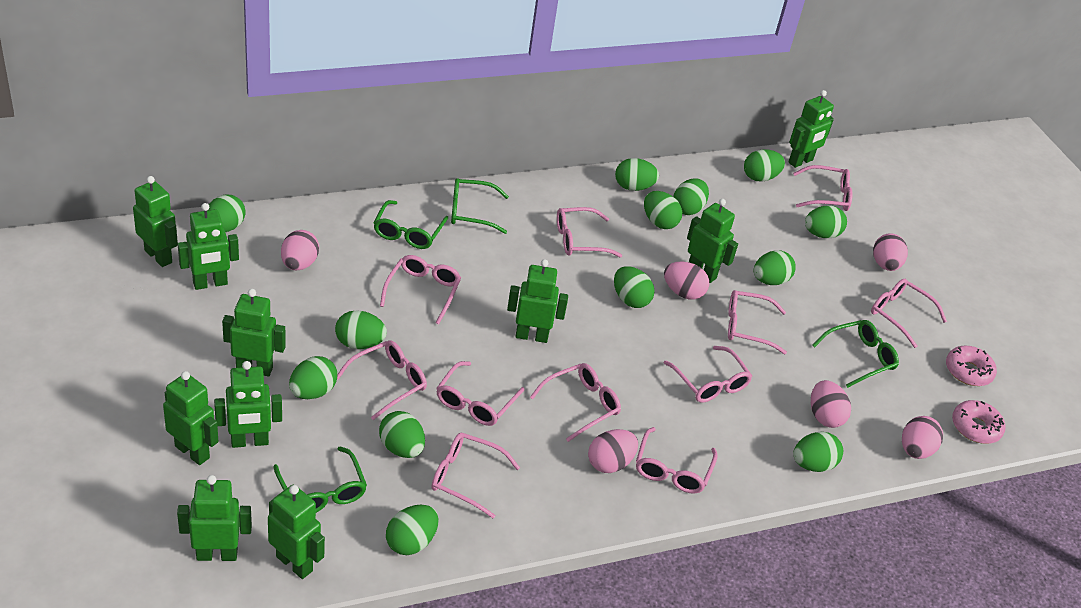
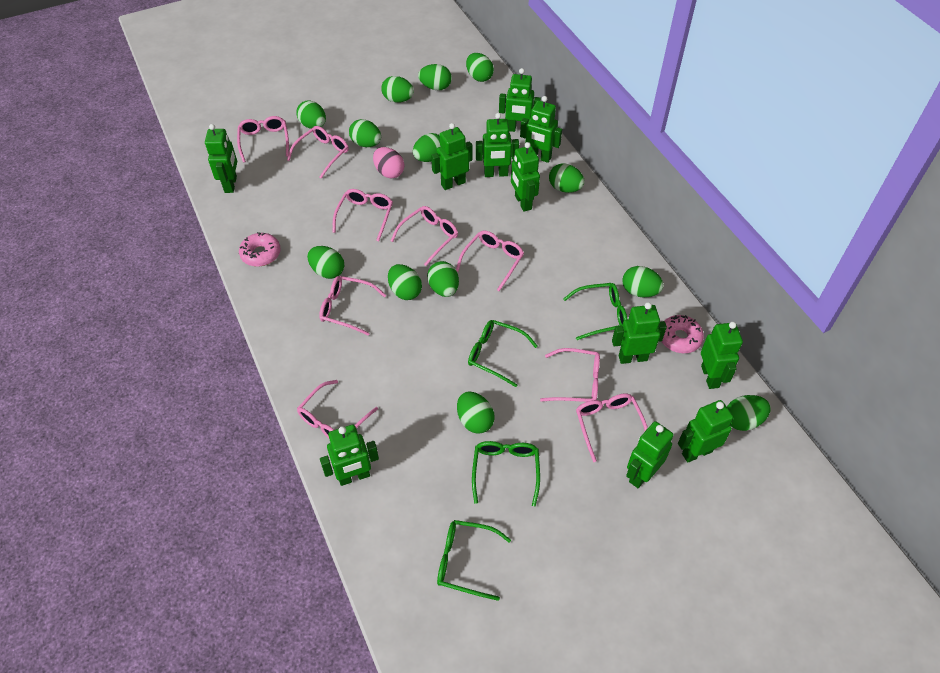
green robot: 10 -> 11
pink egg: 6 -> 1
pink glasses: 11 -> 9

